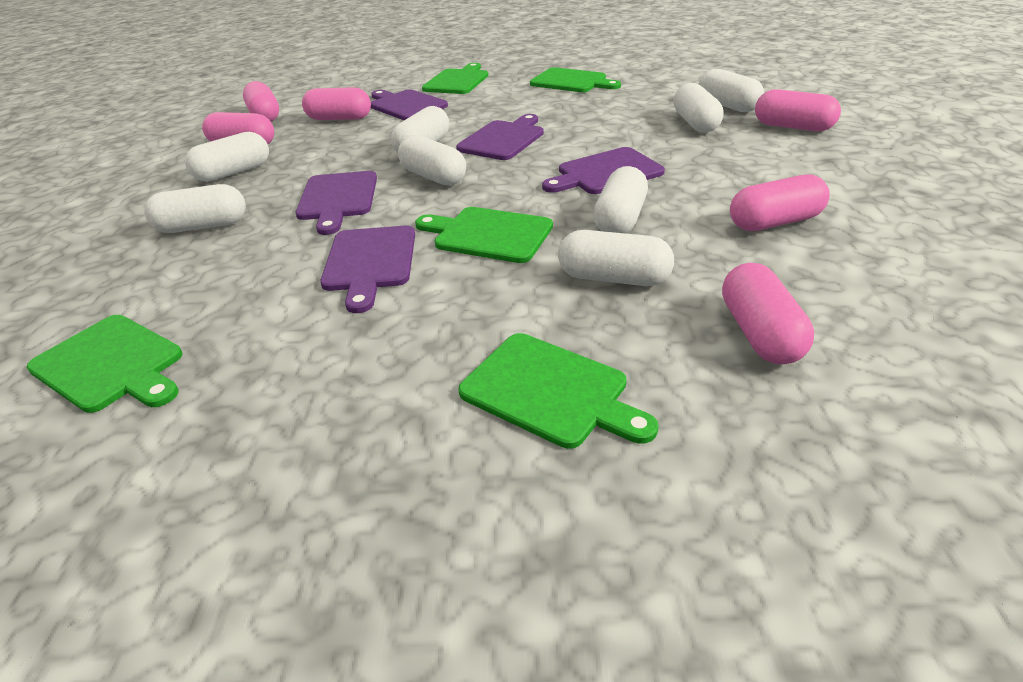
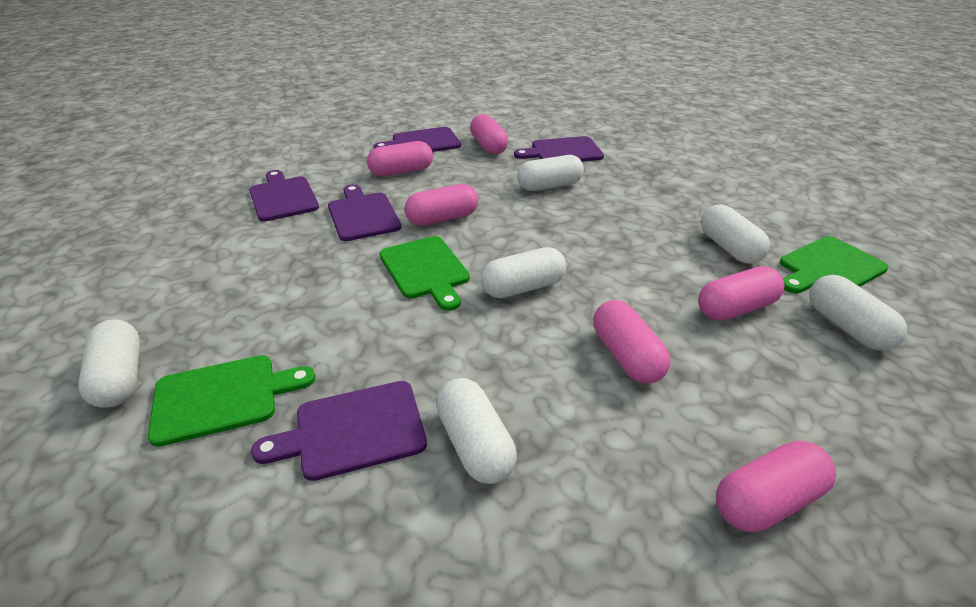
green cutting board: 5 -> 3
white capsule: 8 -> 6

